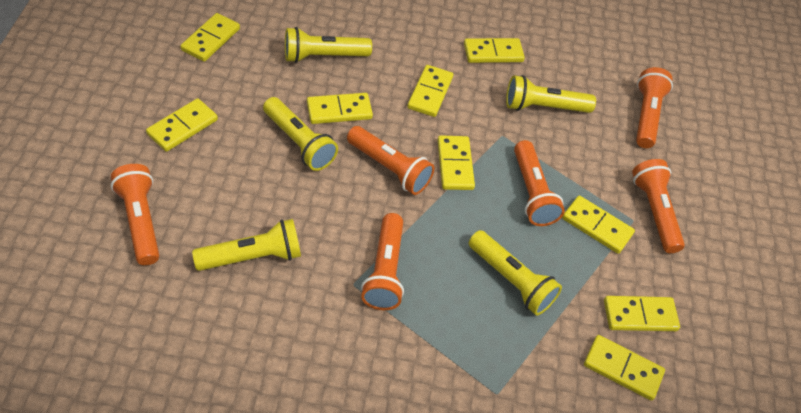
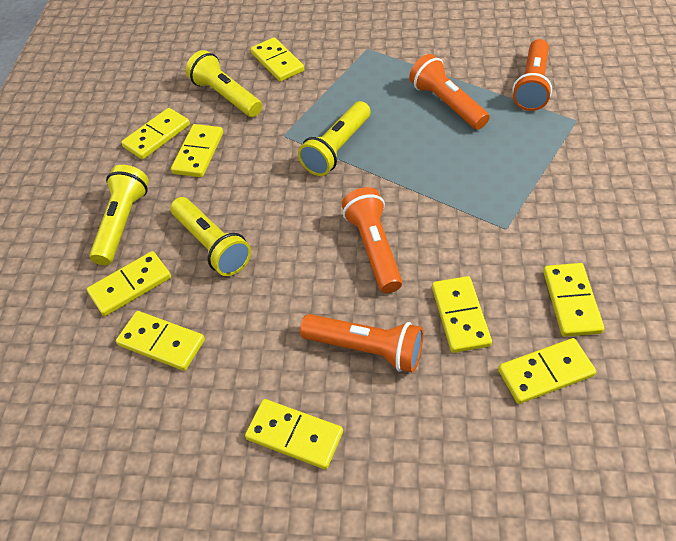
orange flashlight: 6 -> 4
yellow flashlight: 5 -> 4

